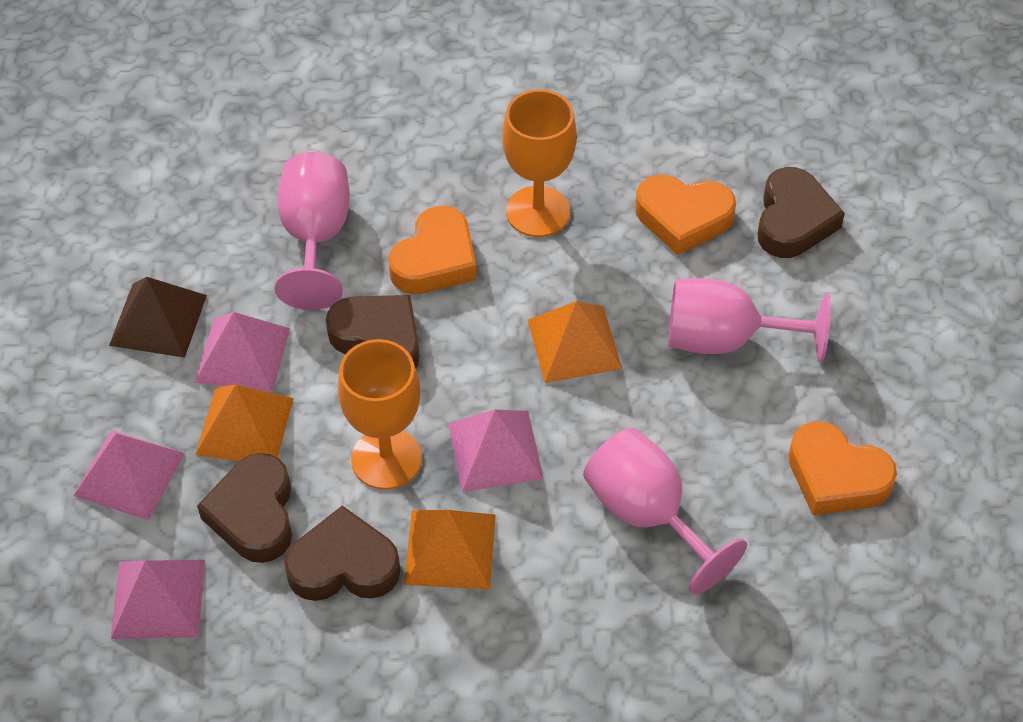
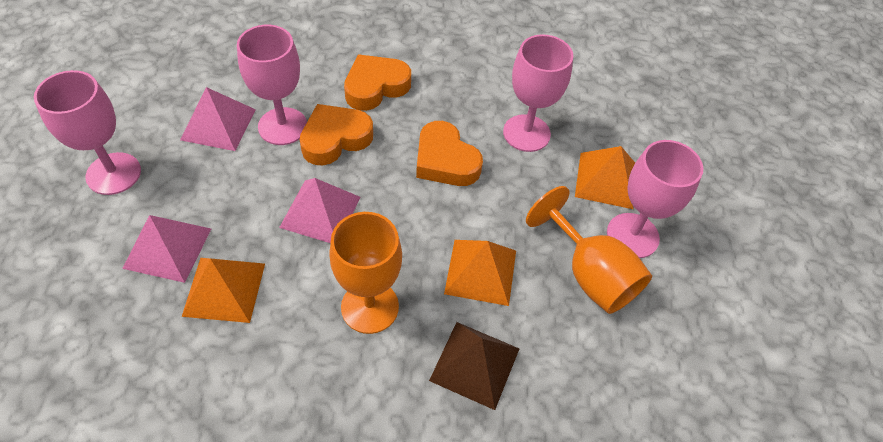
brown heart: 4 -> 0
pink goblet: 3 -> 4
pink pyramid: 4 -> 3

